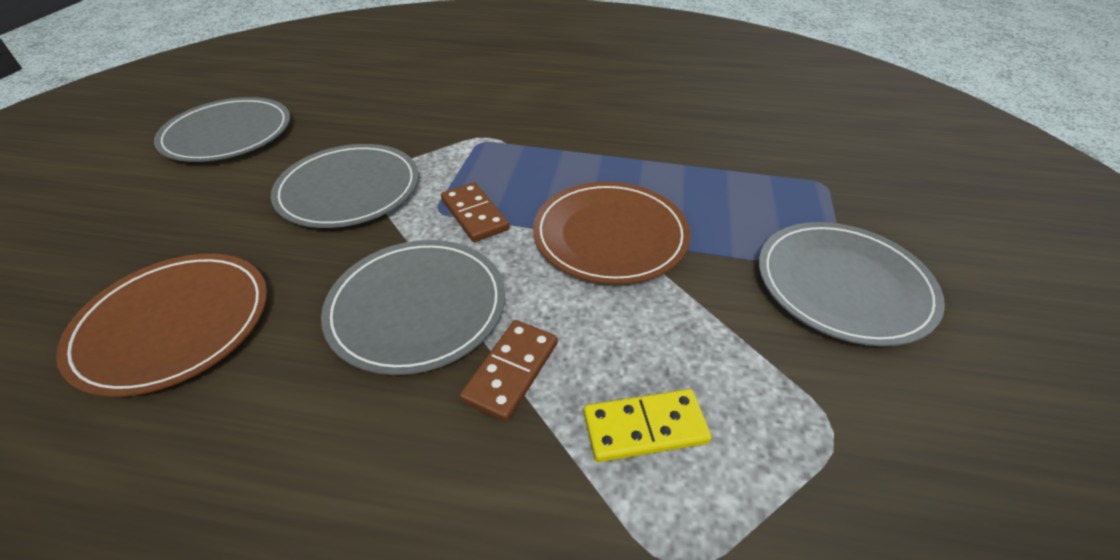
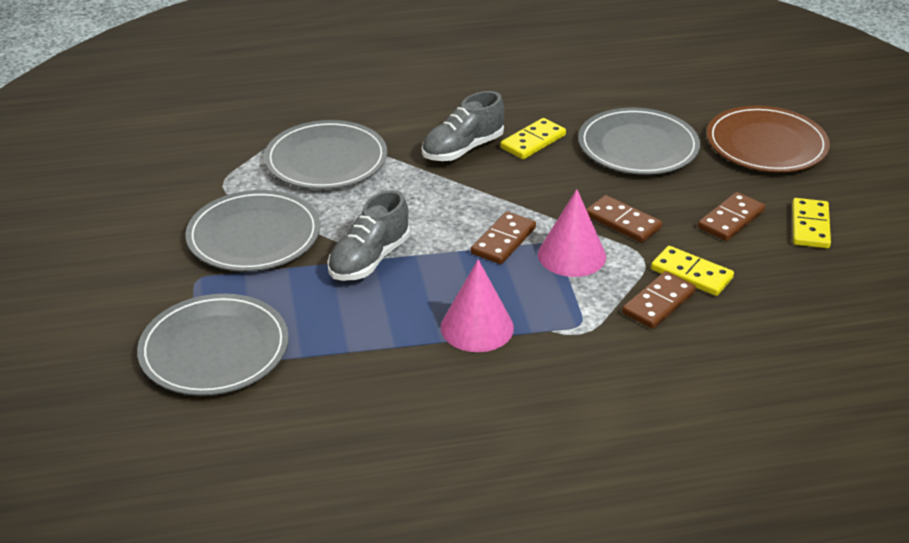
brown domino: 2 -> 4
brown plate: 2 -> 1
grey shoe: 0 -> 2
pink cone: 0 -> 2
yellow domino: 1 -> 3

